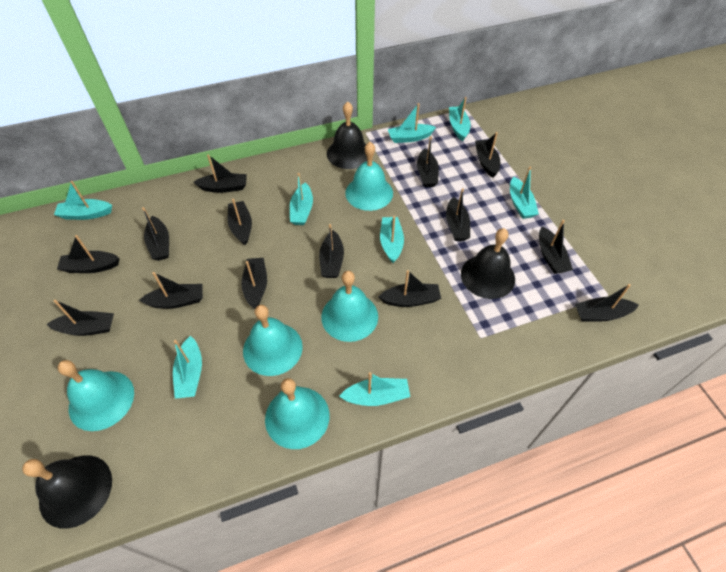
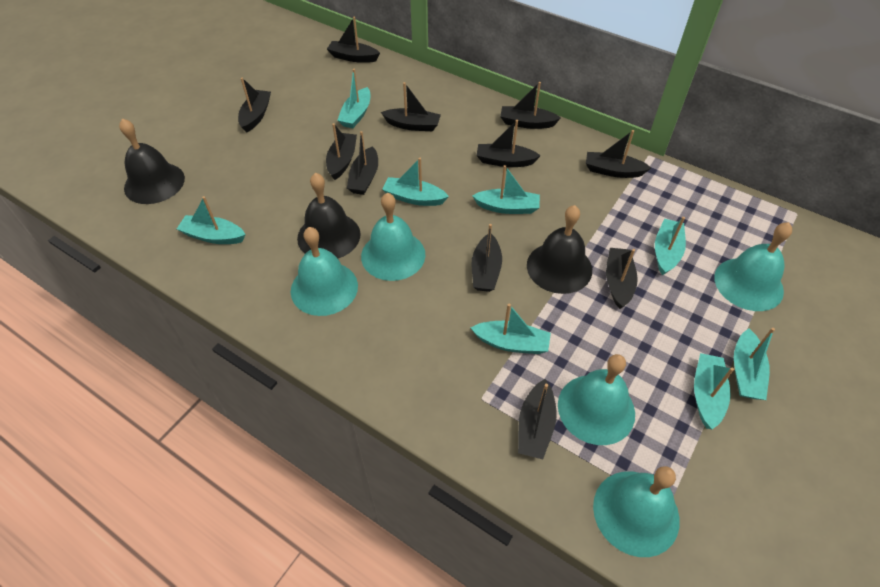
black boat: 14 -> 11

